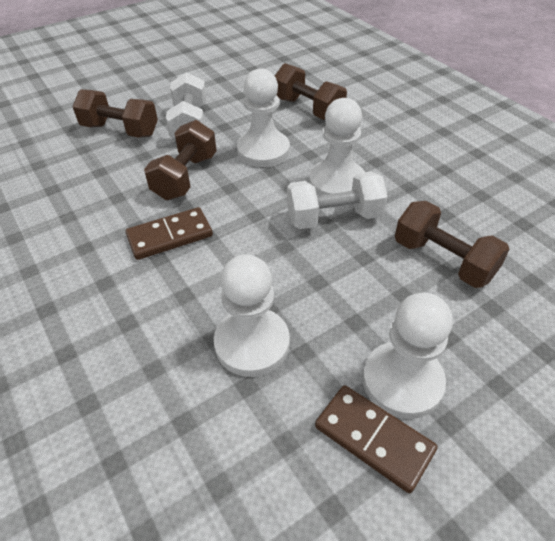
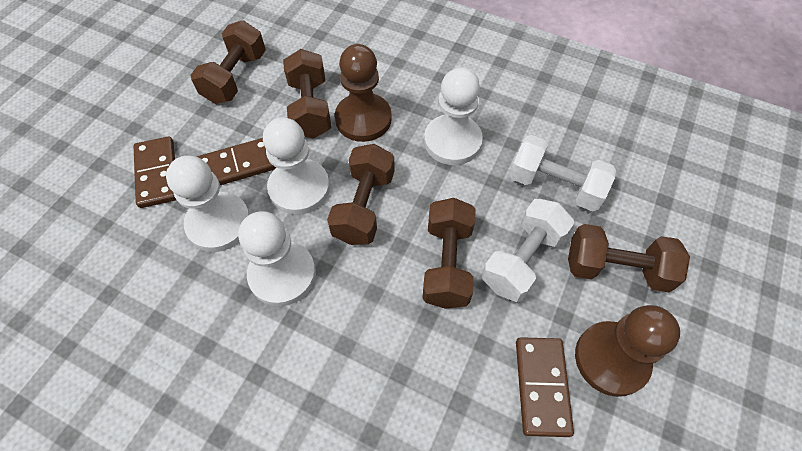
brown domino: 2 -> 3
brown dumbbell: 4 -> 5
brown pawn: 0 -> 2

